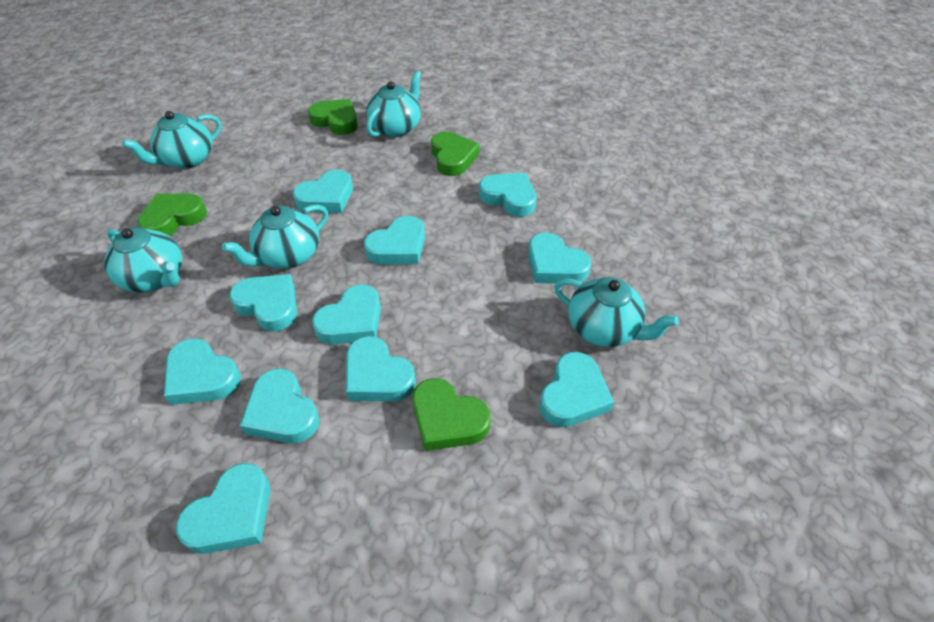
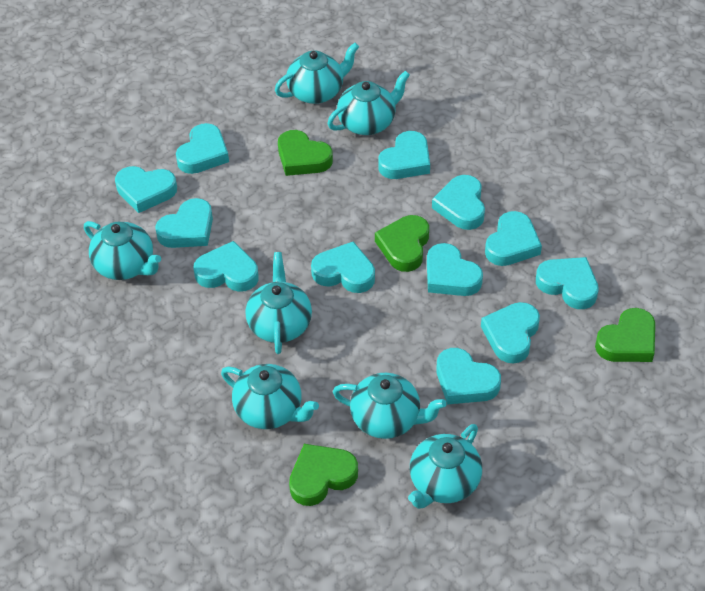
turquoise heart: 11 -> 12
turquoise teapot: 5 -> 7

